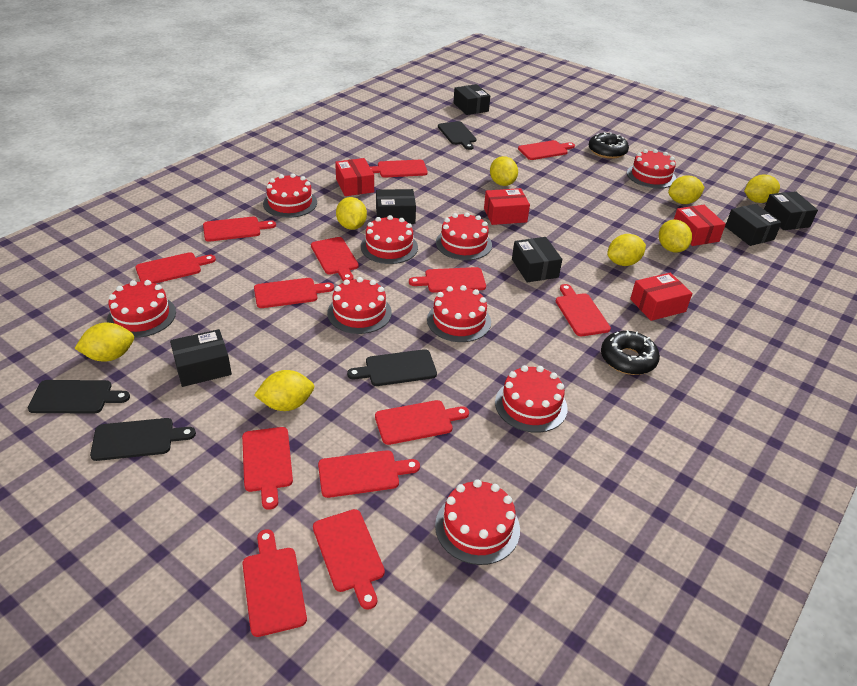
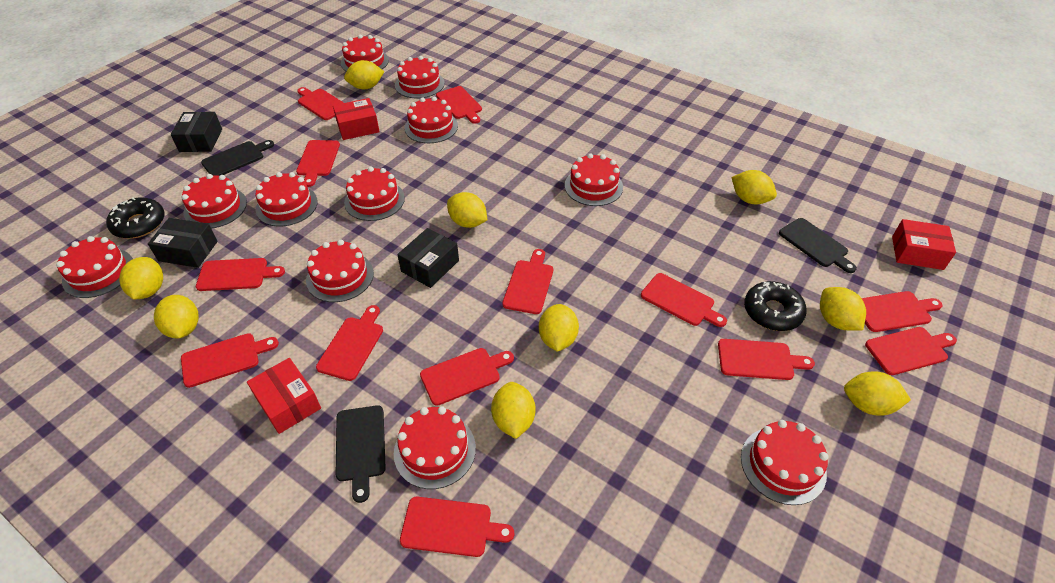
black box: 6 -> 3
black cutting board: 4 -> 3
red box: 4 -> 3
red cake: 9 -> 11
yellow lemon: 8 -> 9

